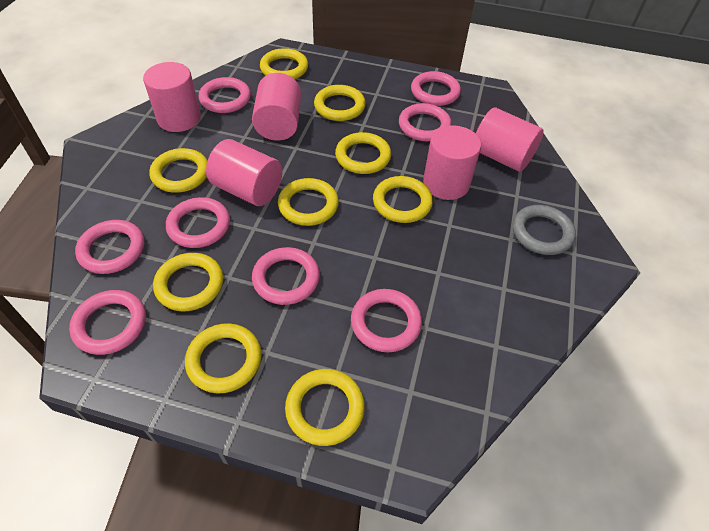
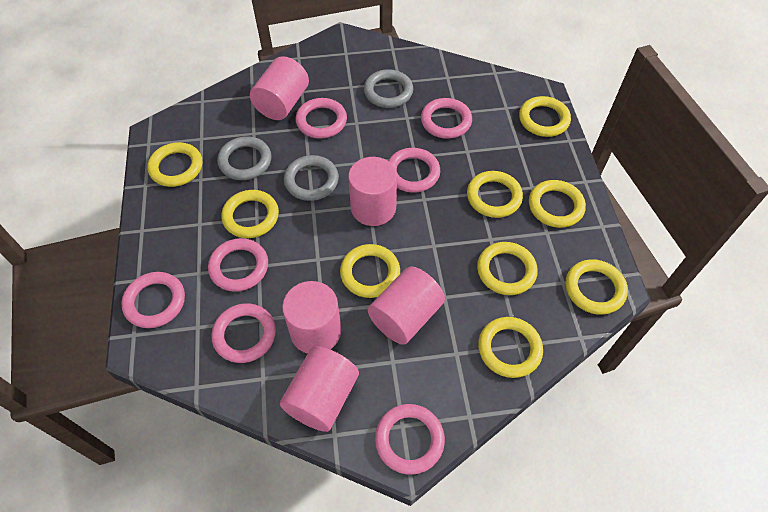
grey ring: 1 -> 3
pink ring: 8 -> 7

